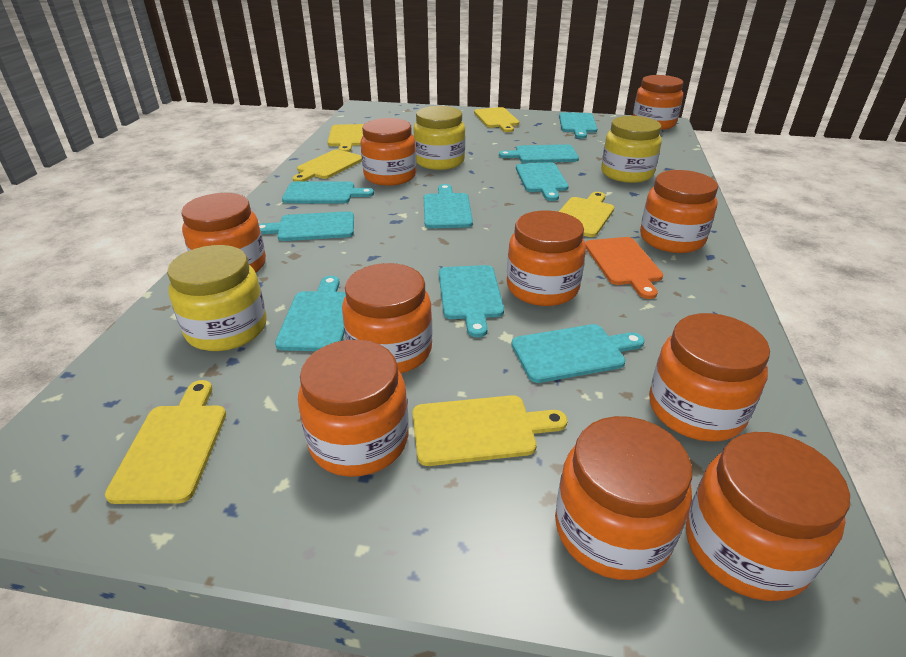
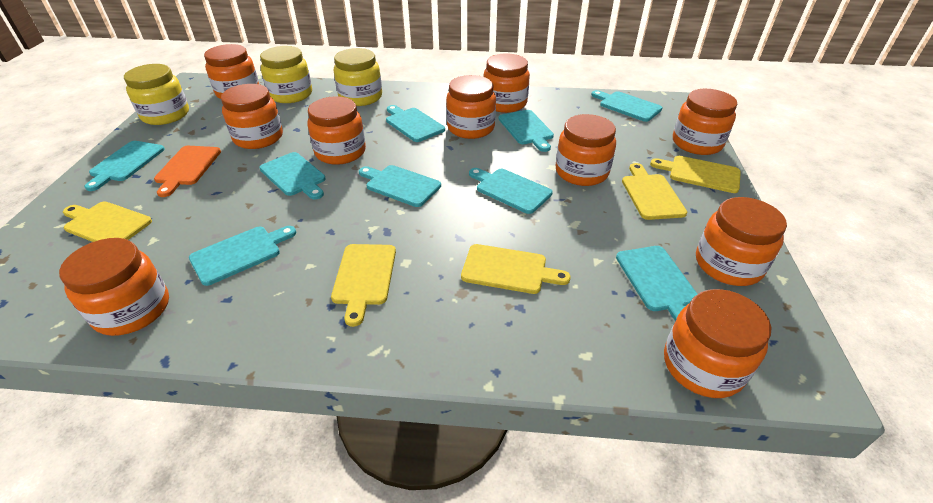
yellow cutting board: 6 -> 5

